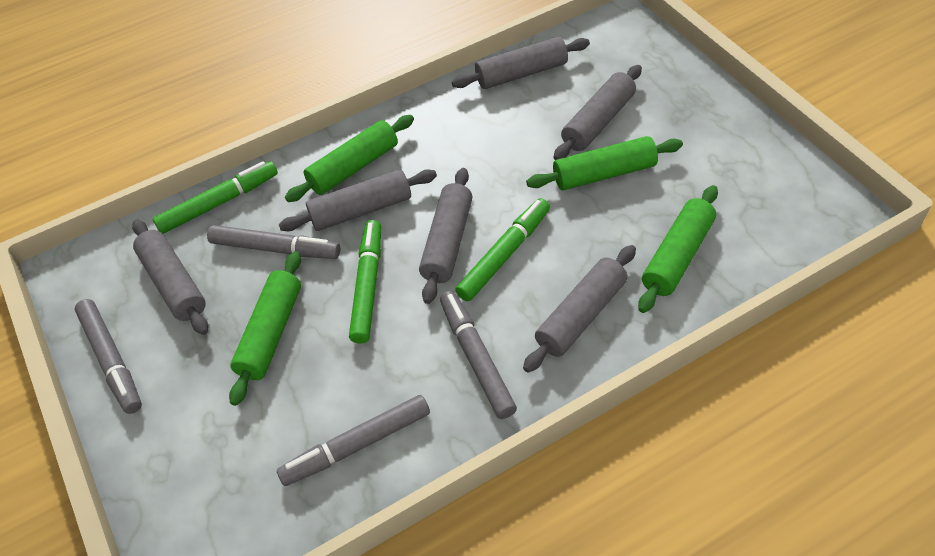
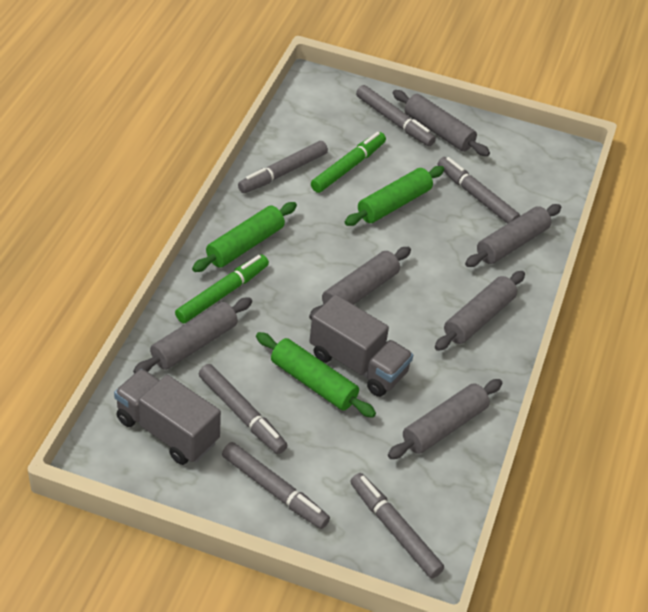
green marker: 3 -> 2
green rolling pin: 4 -> 3
grey marker: 4 -> 6
grey truck: 0 -> 2

